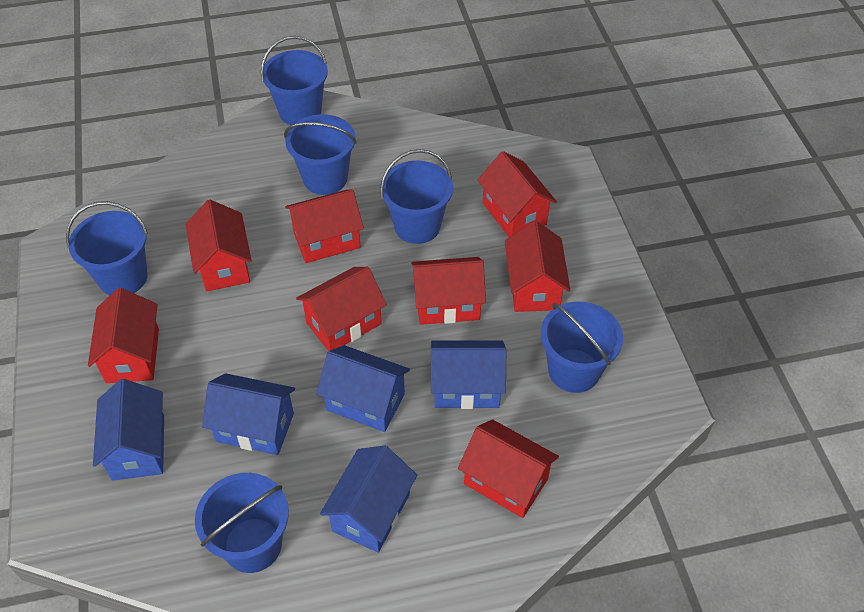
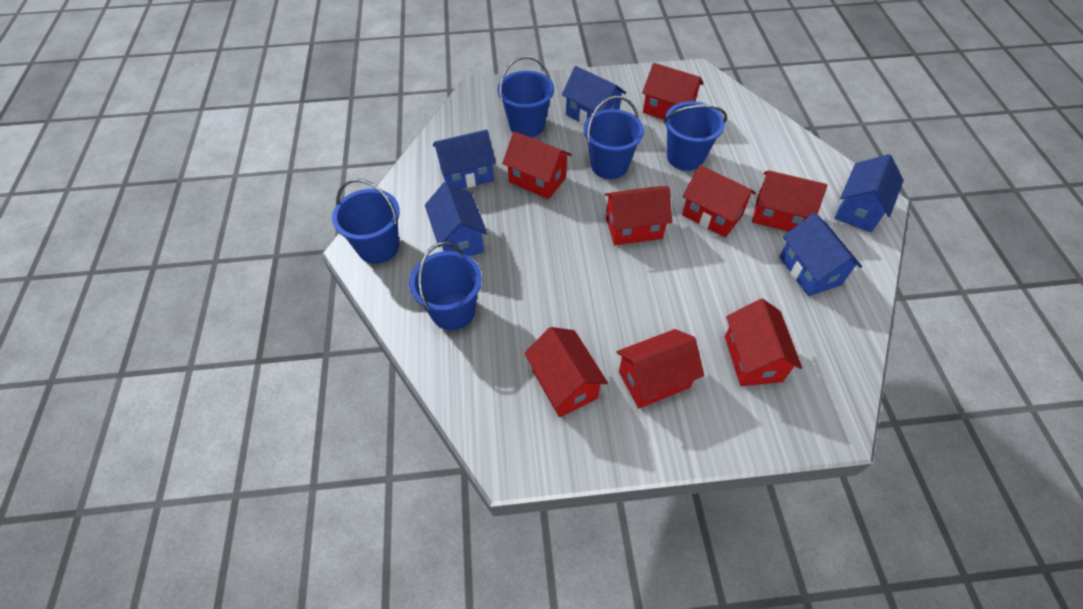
blue bucket: 6 -> 5

